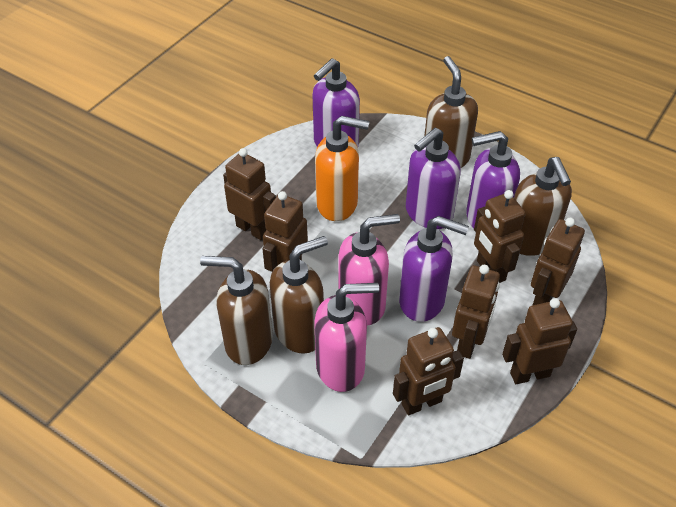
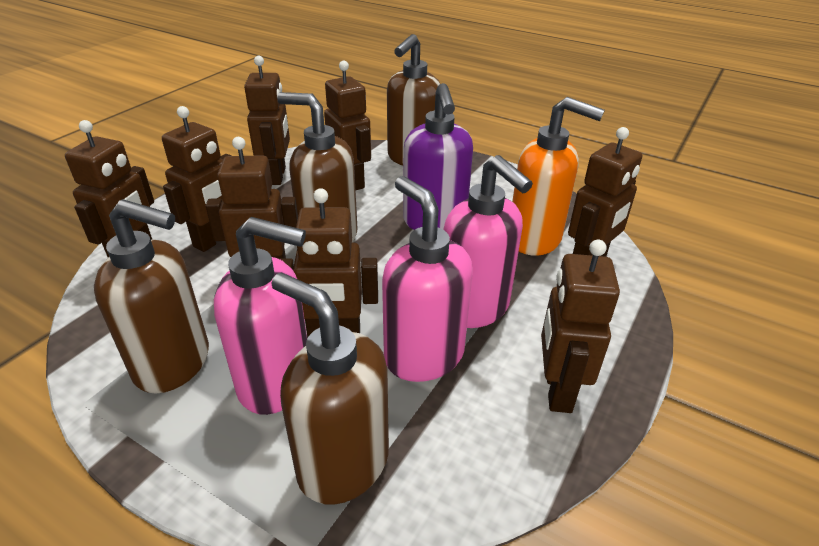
brown robot: 7 -> 8
pink soap dispenser: 2 -> 3
purple soap dispenser: 4 -> 1

